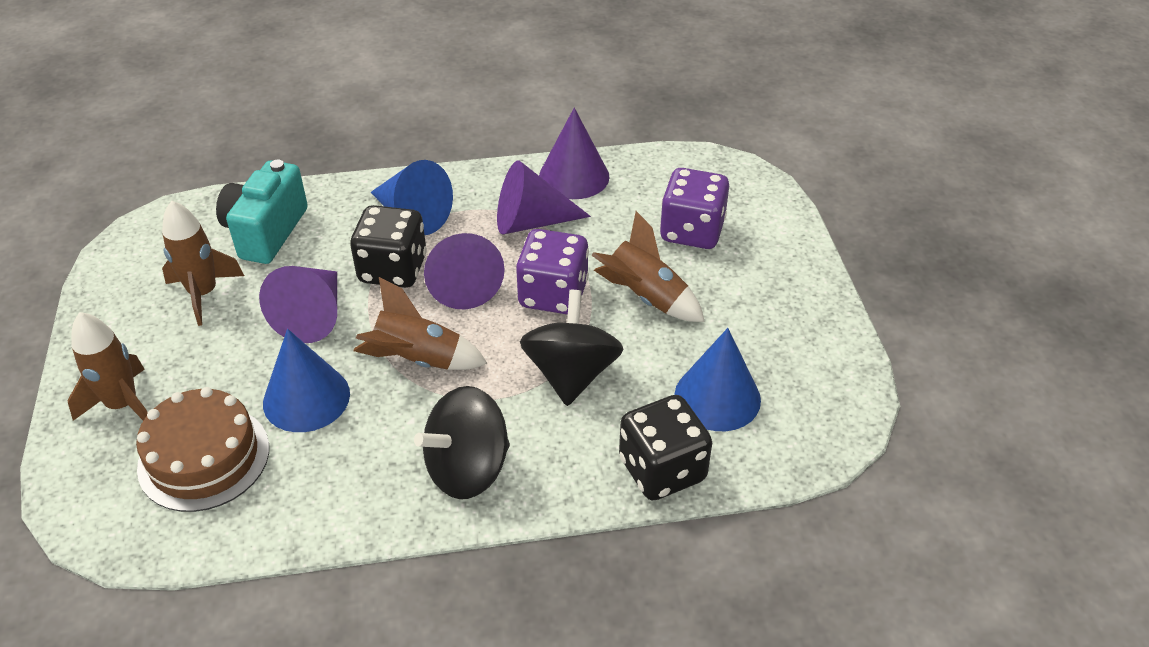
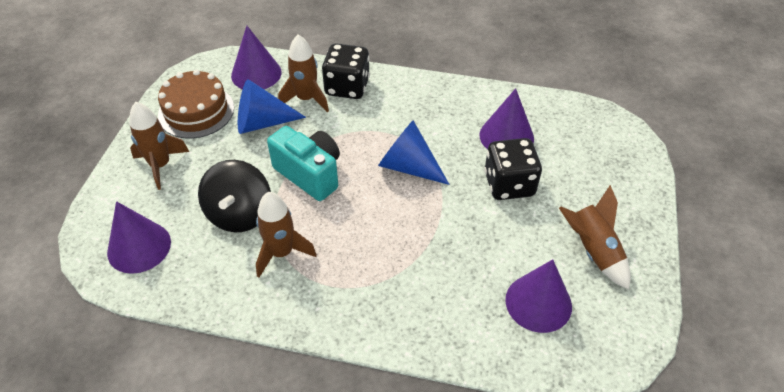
black spinning top: 2 -> 1
blue cone: 3 -> 2
purple dice: 2 -> 0

